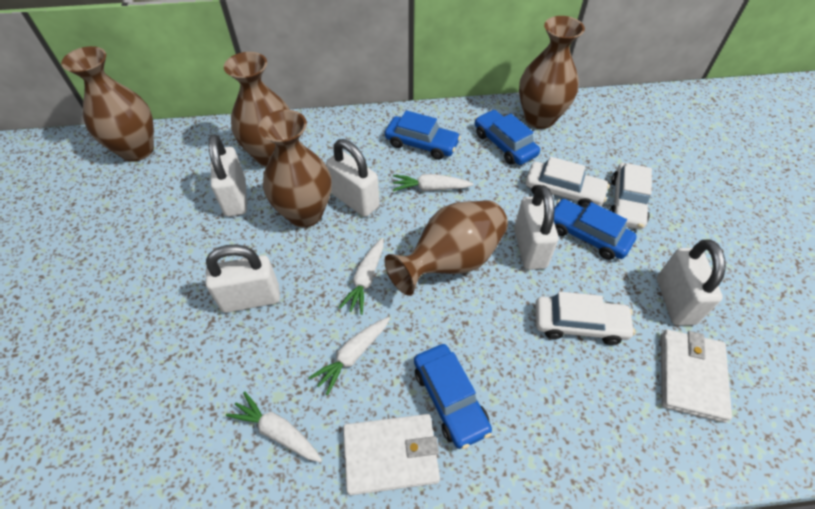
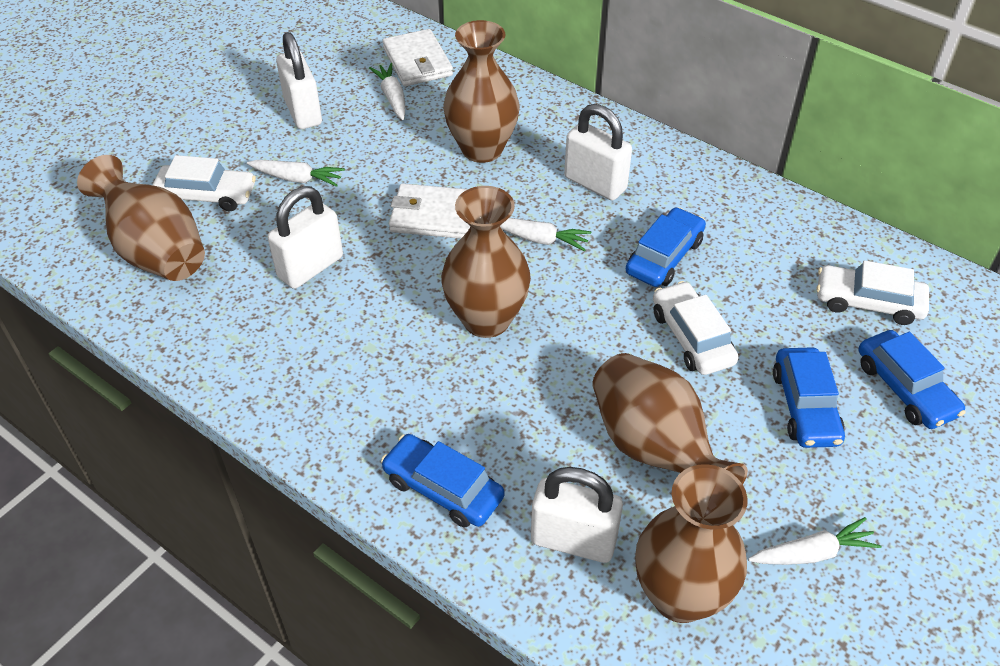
white padlock: 5 -> 4

